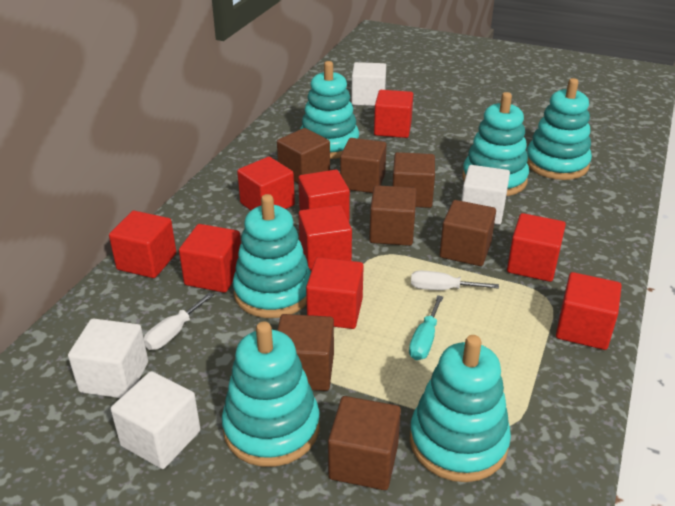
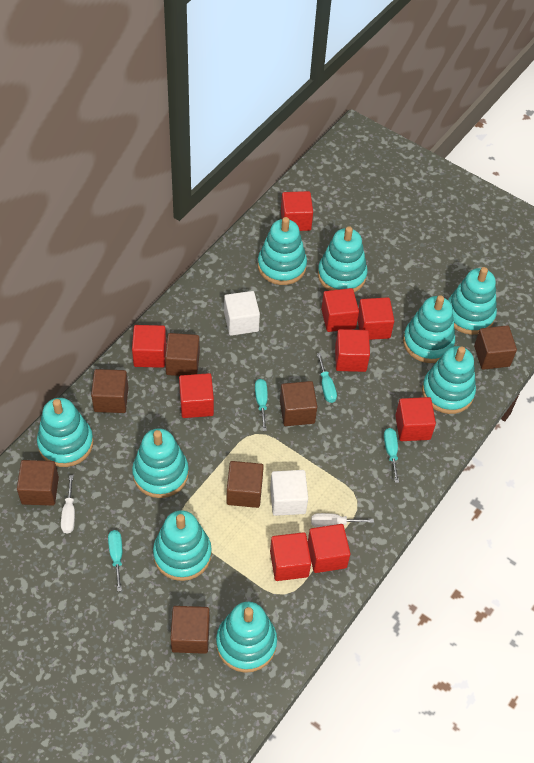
turquoise screwdriver: 1 -> 4
turquoise stacking toy: 6 -> 9
white cube: 4 -> 2

